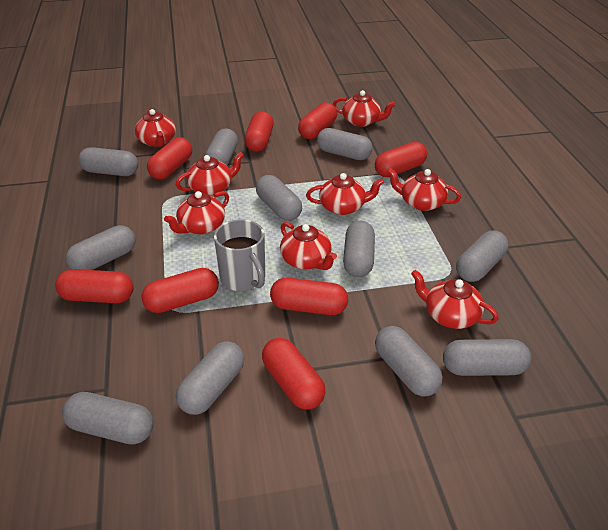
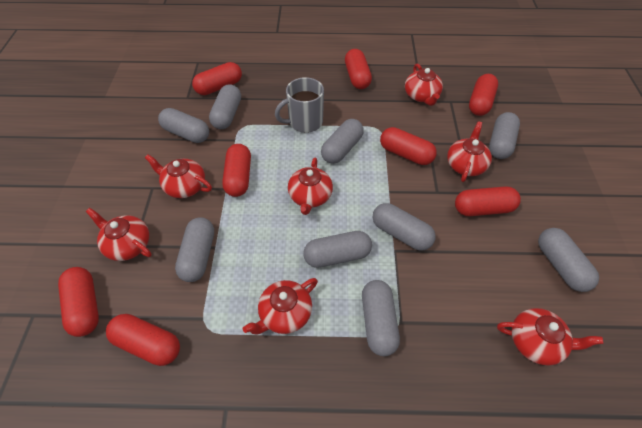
grey capsule: 11 -> 9
red teapot: 8 -> 7

